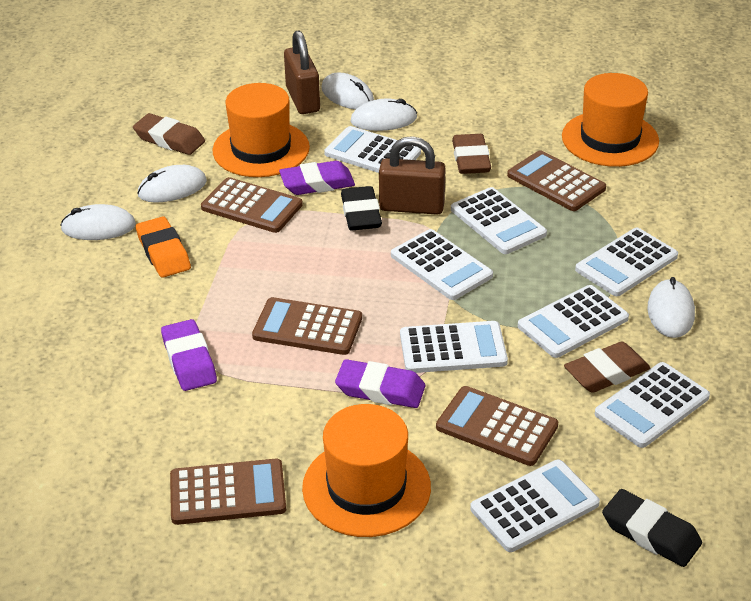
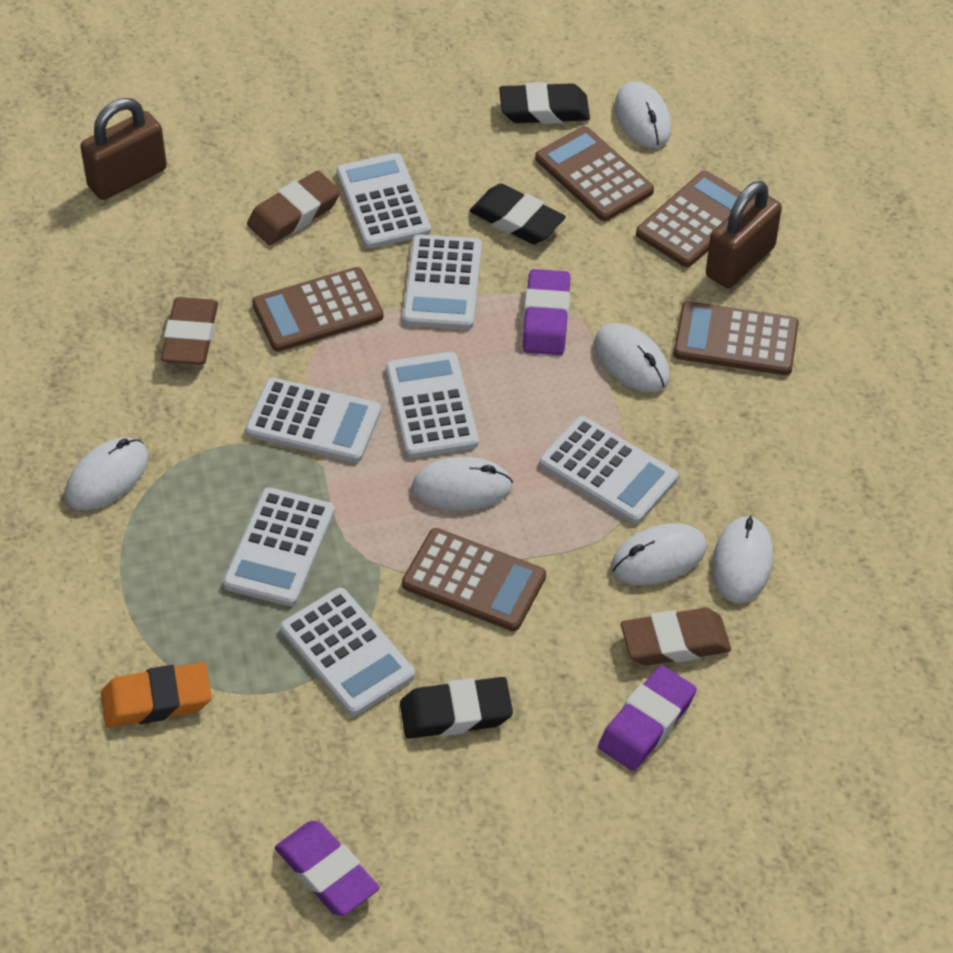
black eraser: 2 -> 3
orange hat: 3 -> 0
white calculator: 8 -> 7
white mouse: 5 -> 6

